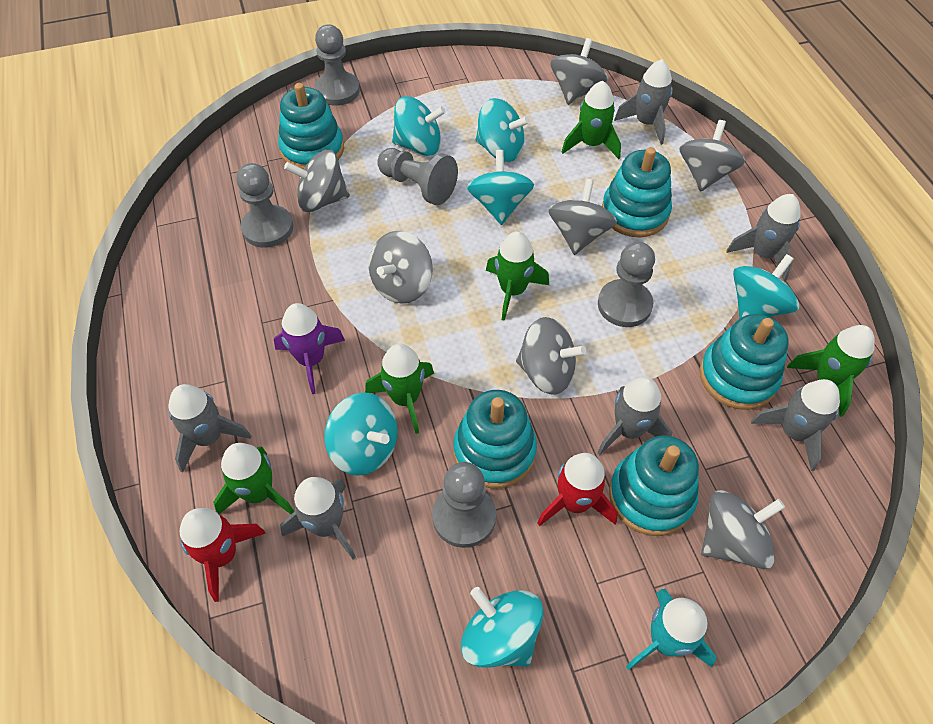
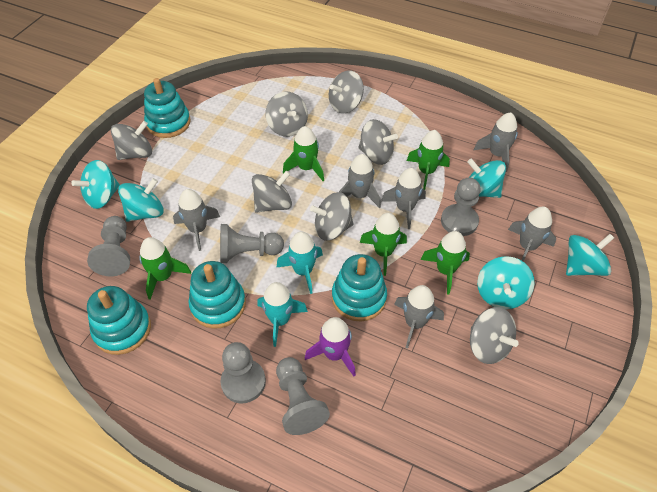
red rocket: 2 -> 0
turquoise rocket: 1 -> 2
turquoise spinning top: 6 -> 5
turquoise stacking toy: 5 -> 4

